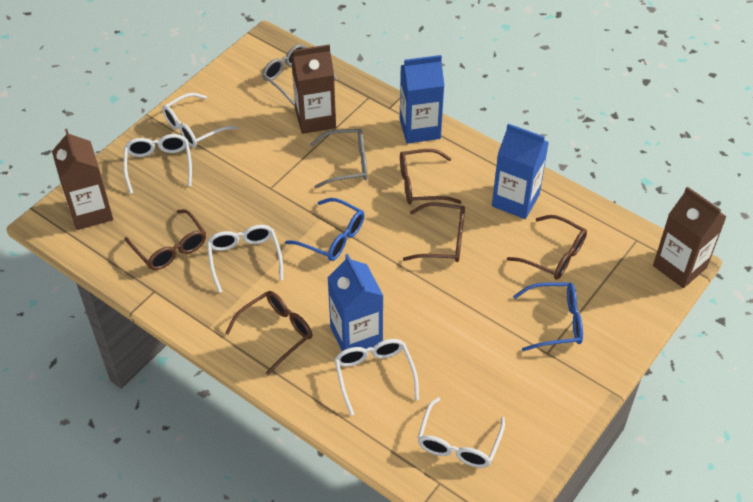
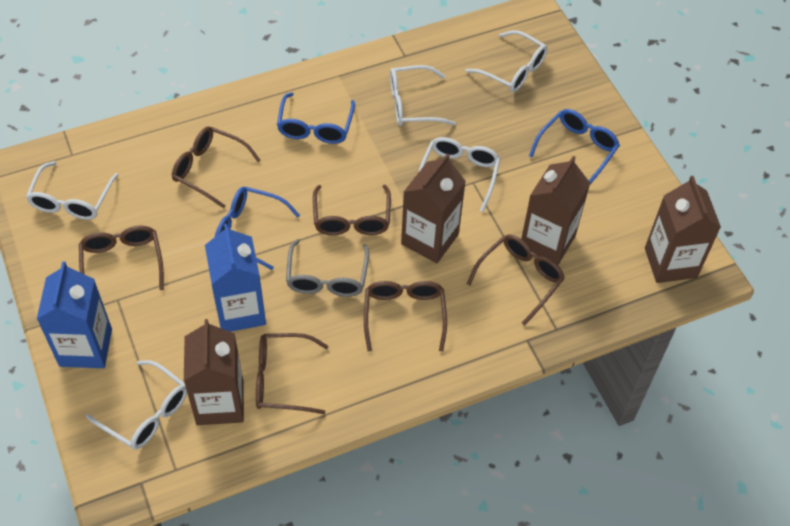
blue carton: 3 -> 2
blue glasses: 2 -> 3
brown carton: 3 -> 4
brown glasses: 5 -> 6
grey glasses: 2 -> 1

